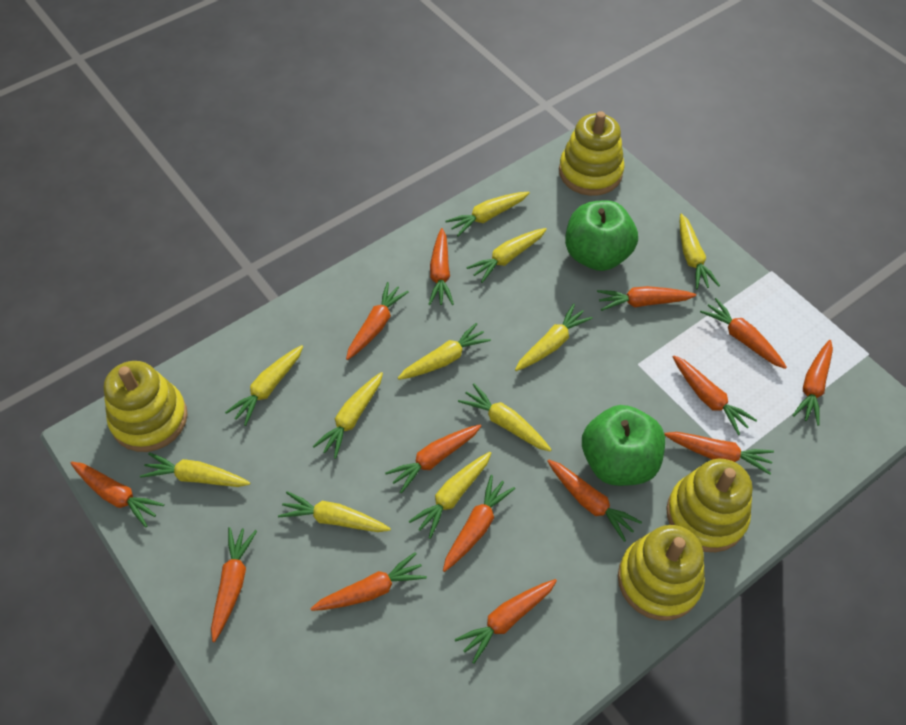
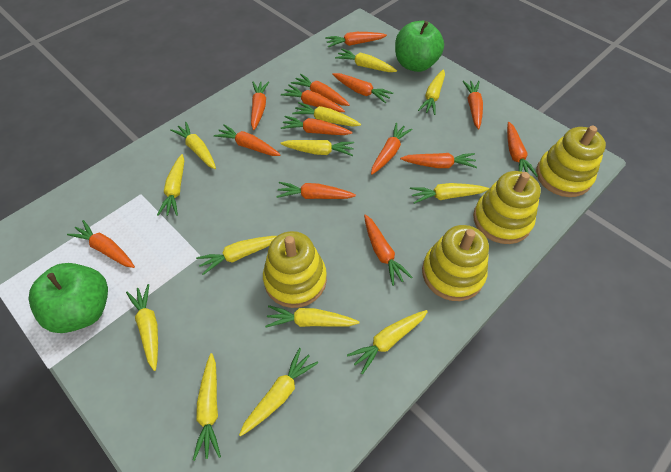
yellow carrot: 11 -> 13

